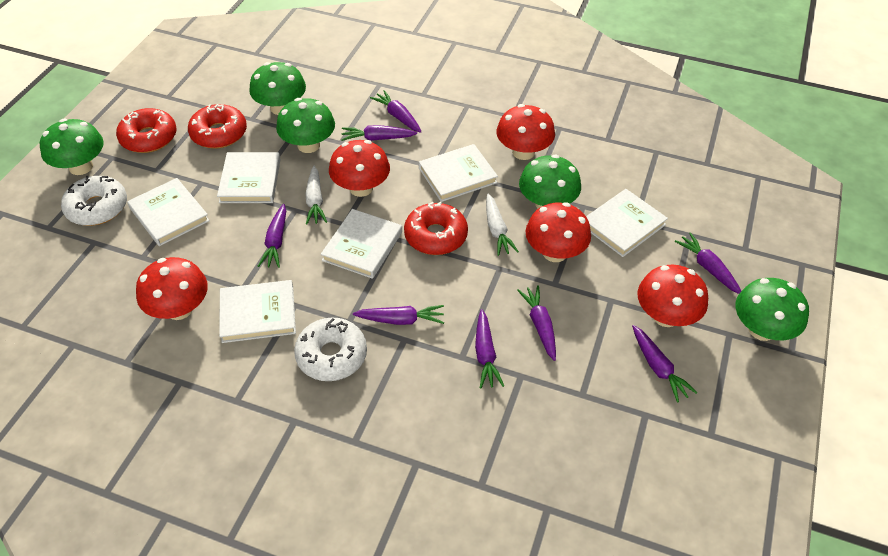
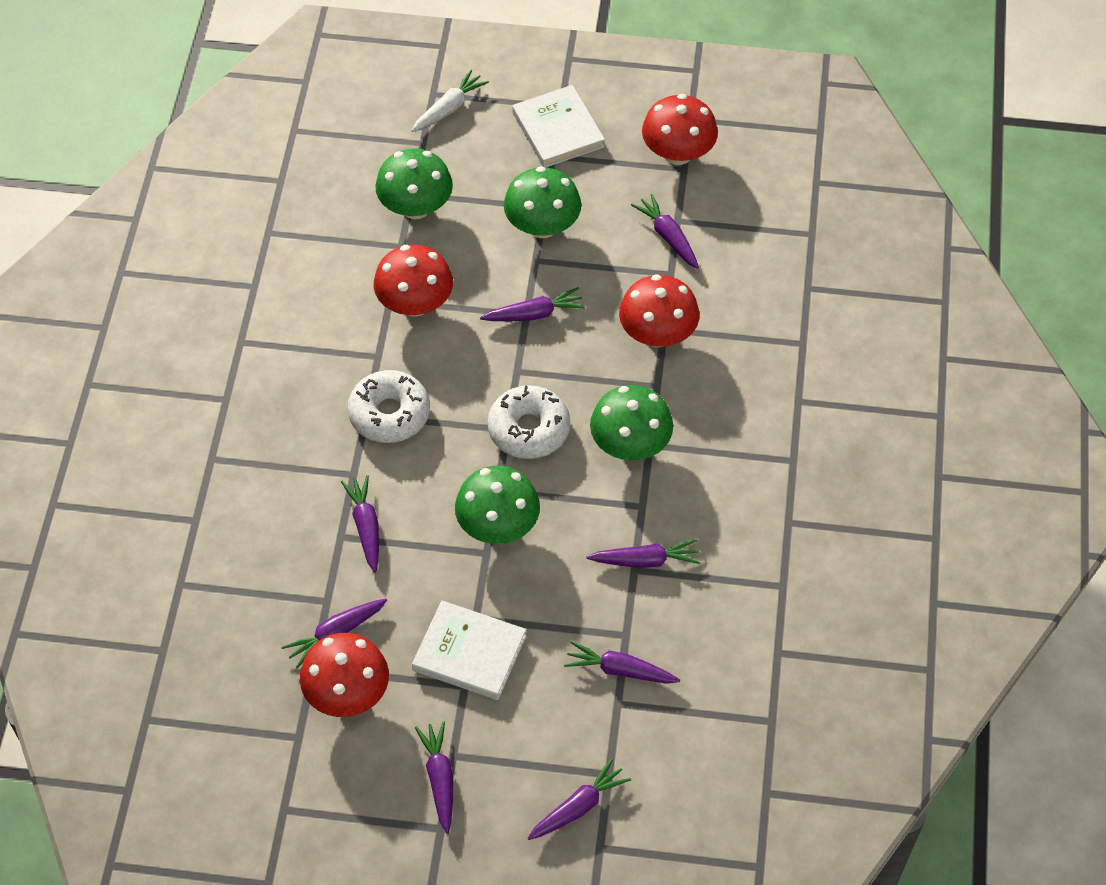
green mushroom: 5 -> 4
red donut: 3 -> 0
red mushroom: 5 -> 4
white book: 6 -> 2
white carrot: 2 -> 1

